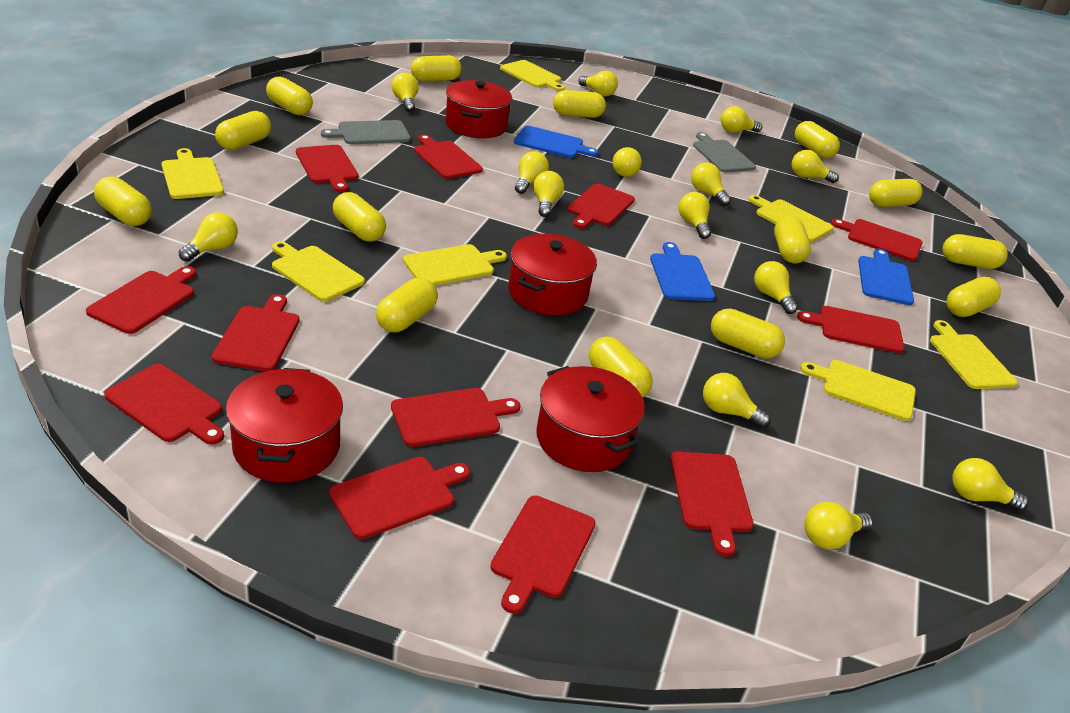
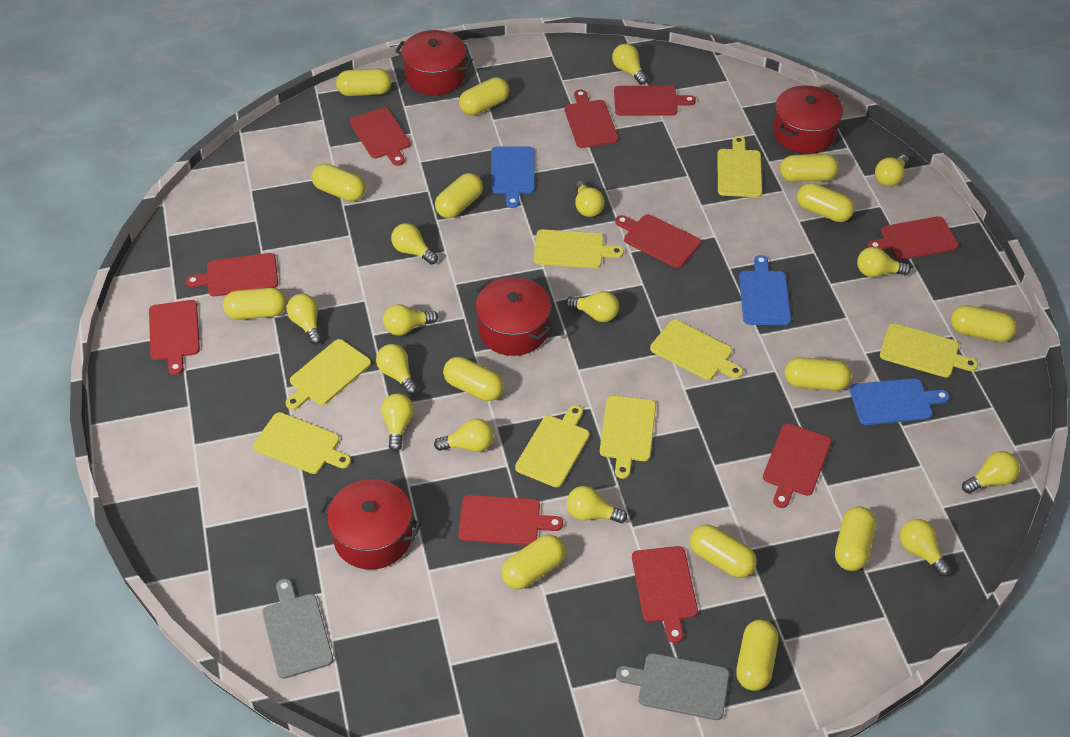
red cutting board: 12 -> 10
yellow cutting board: 7 -> 8

